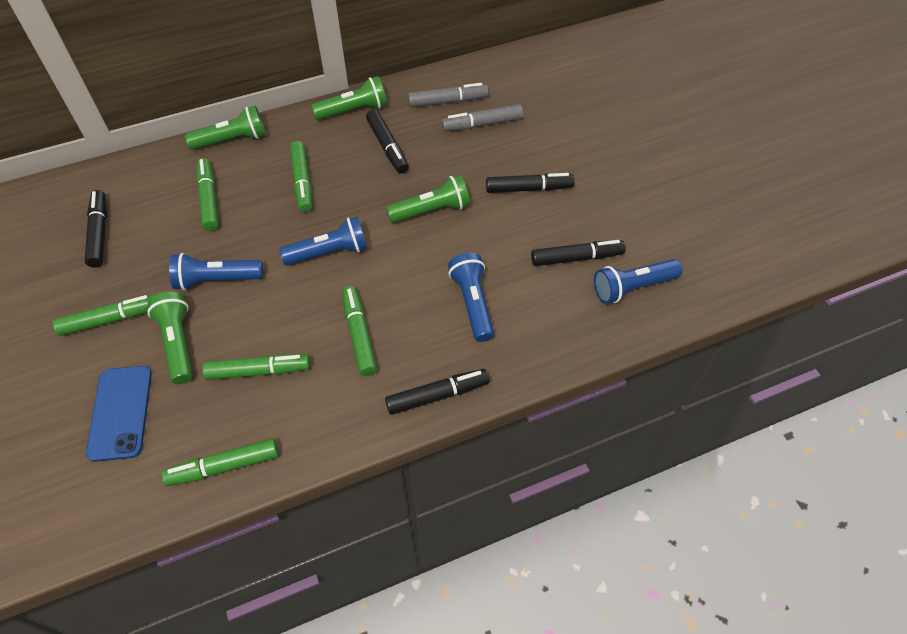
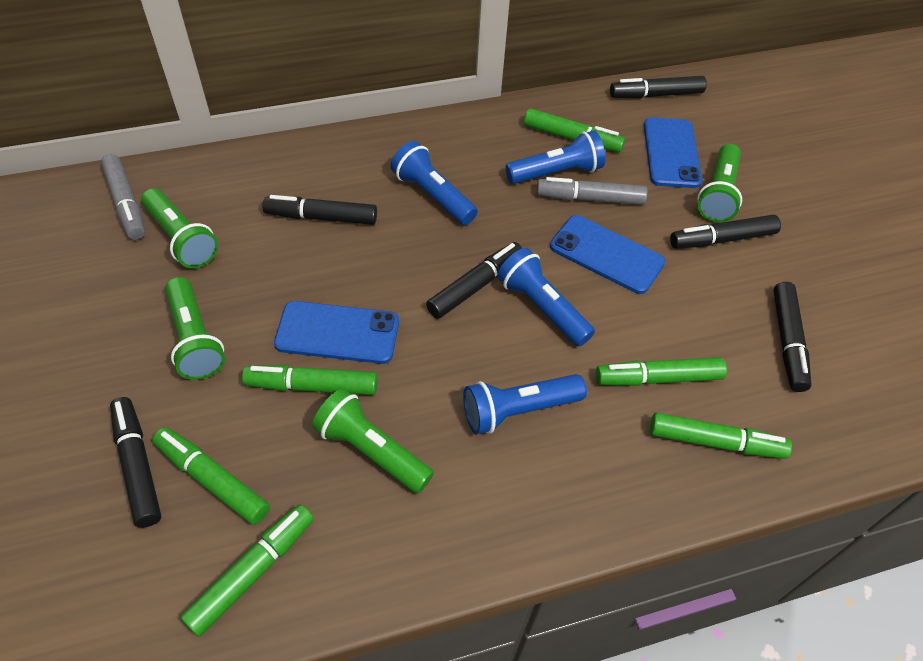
black marker: 5 -> 6
blue phone: 1 -> 3

